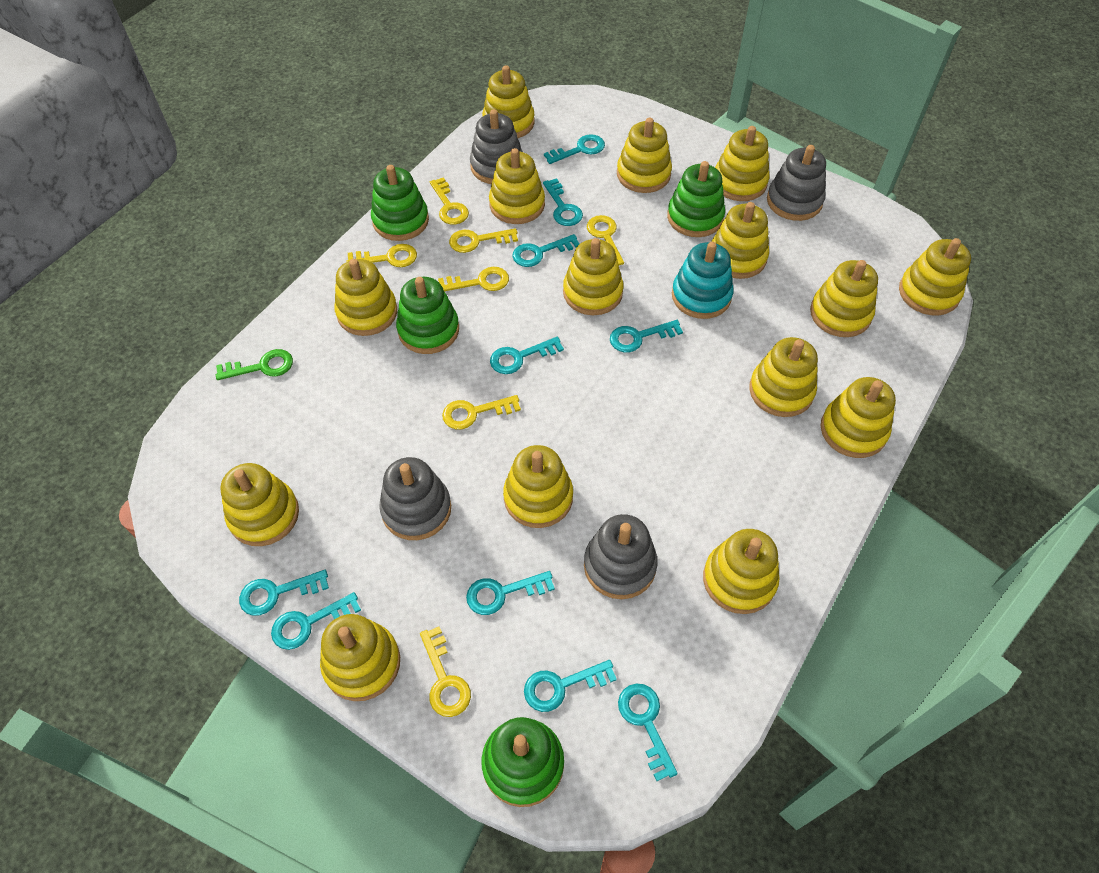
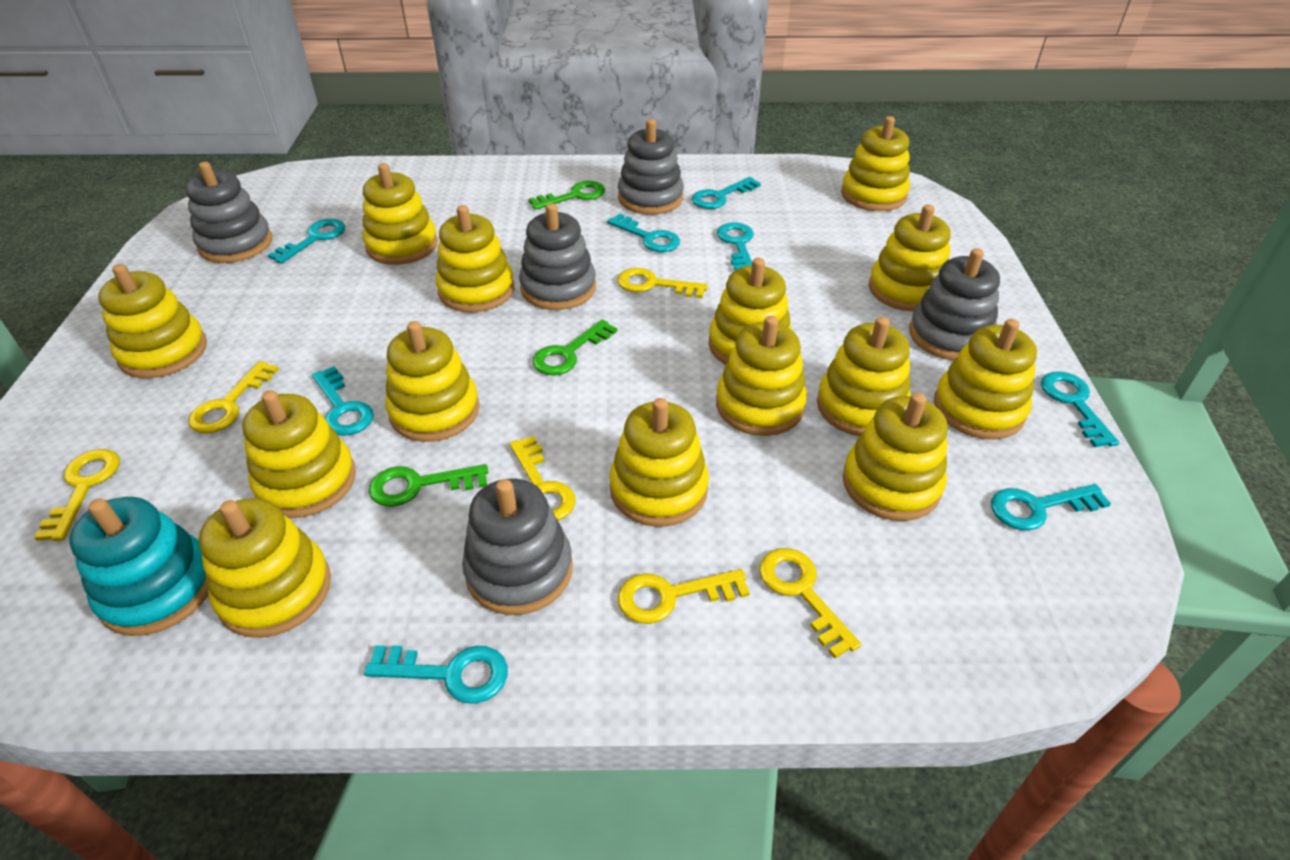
green key: 1 -> 3
green stacking toy: 4 -> 0
grey stacking toy: 4 -> 5
turquoise key: 10 -> 8
yellow key: 7 -> 6
yellow stacking toy: 15 -> 14

